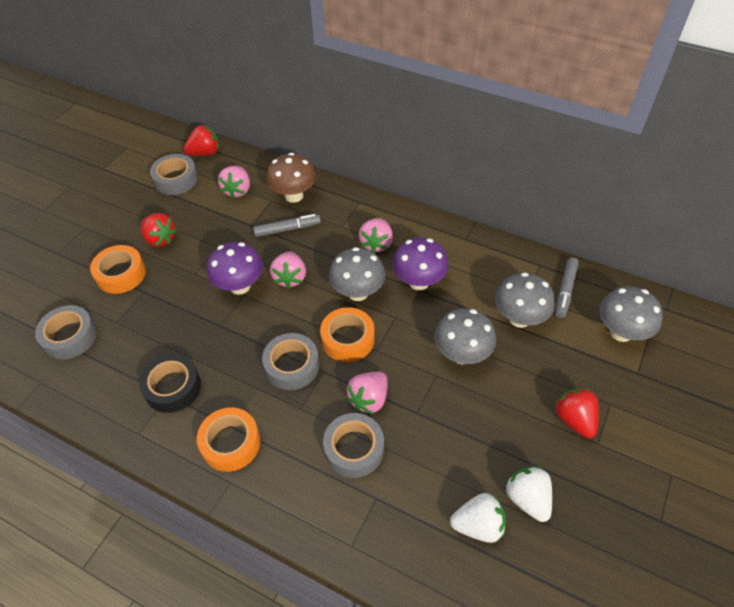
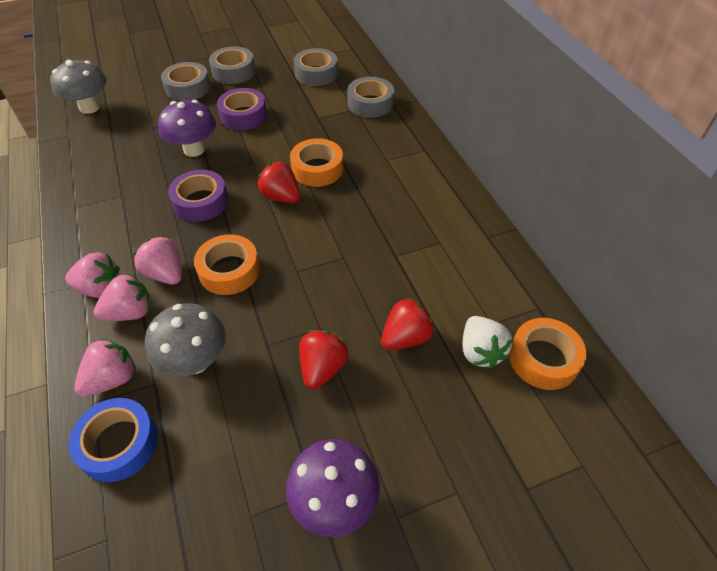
black tape: 1 -> 0
blue tape: 0 -> 1
brown mushroom: 1 -> 0
grey marker: 2 -> 0
grey mushroom: 4 -> 2
purple tape: 0 -> 2
white strawberry: 2 -> 1

